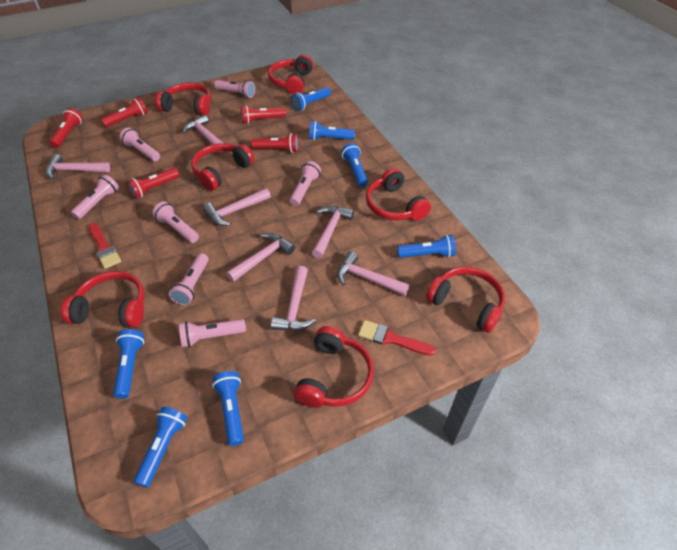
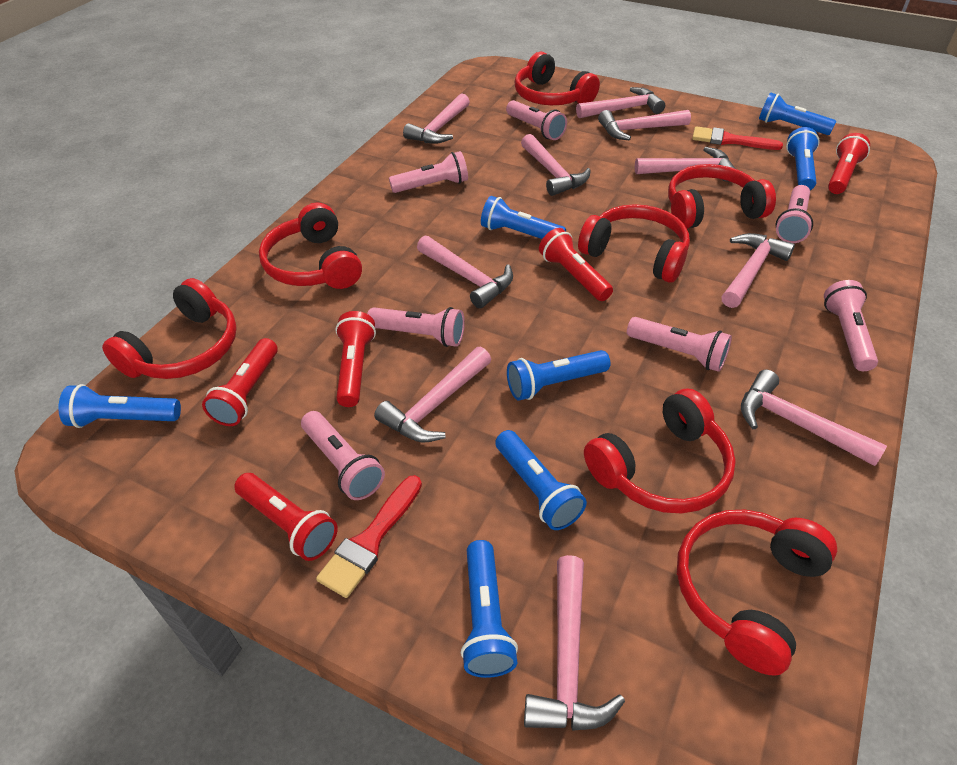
pink hammer: 7 -> 10

